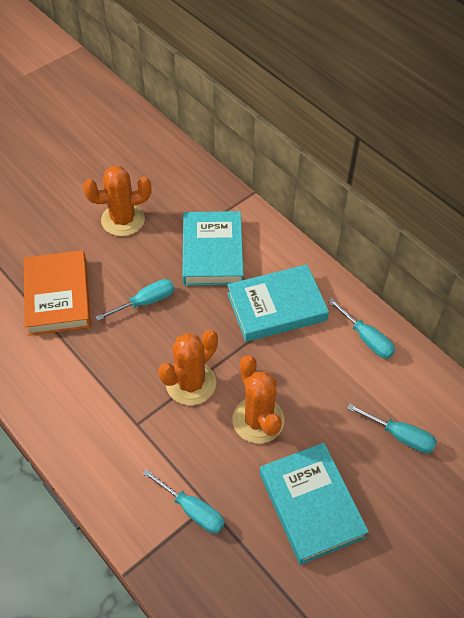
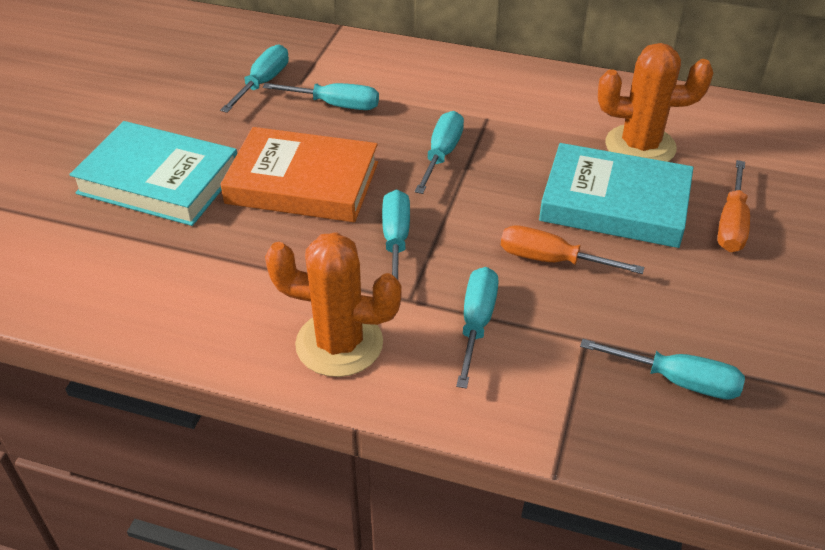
orange cactus: 3 -> 2
orange screwdriver: 0 -> 2
turquoise book: 3 -> 2
turquoise screwdriver: 4 -> 6

